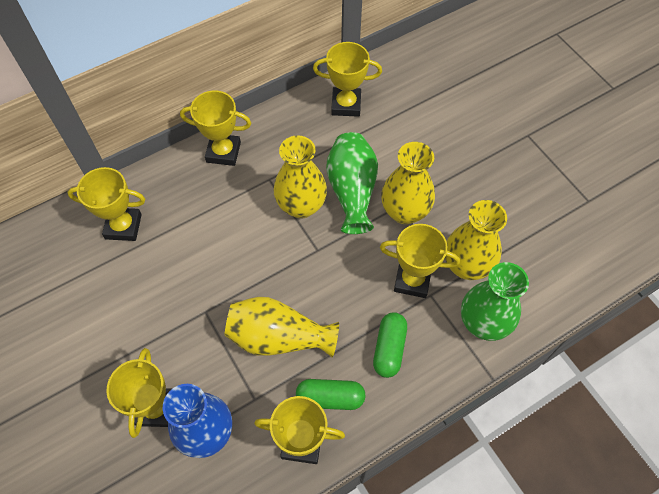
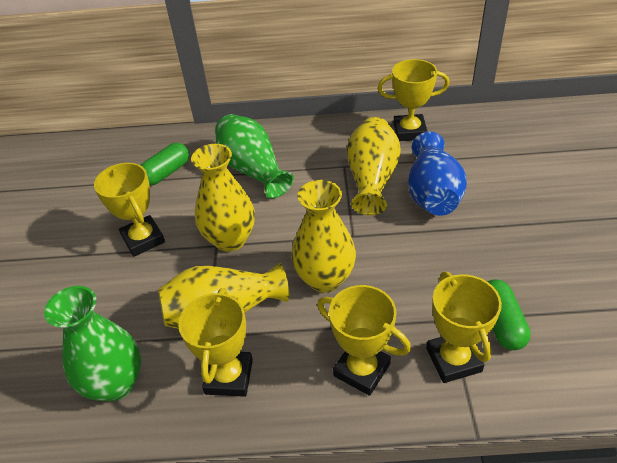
yellow trophy: 6 -> 5

